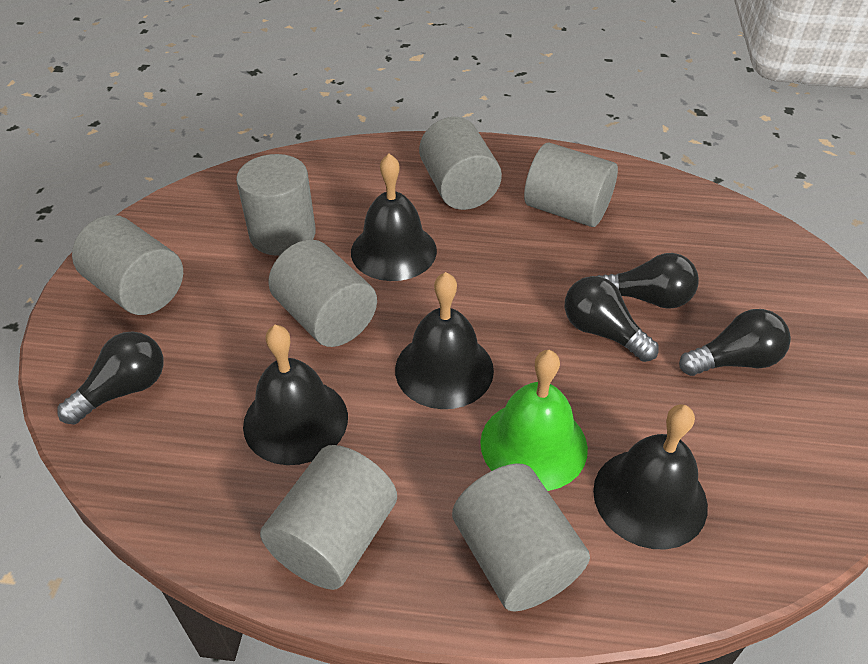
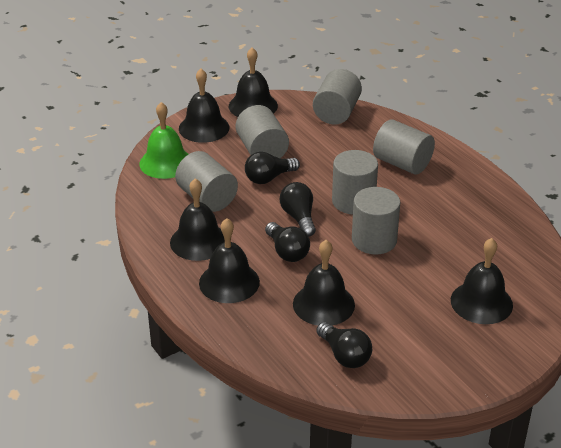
black bell: 4 -> 6
grey cylinder: 7 -> 6

